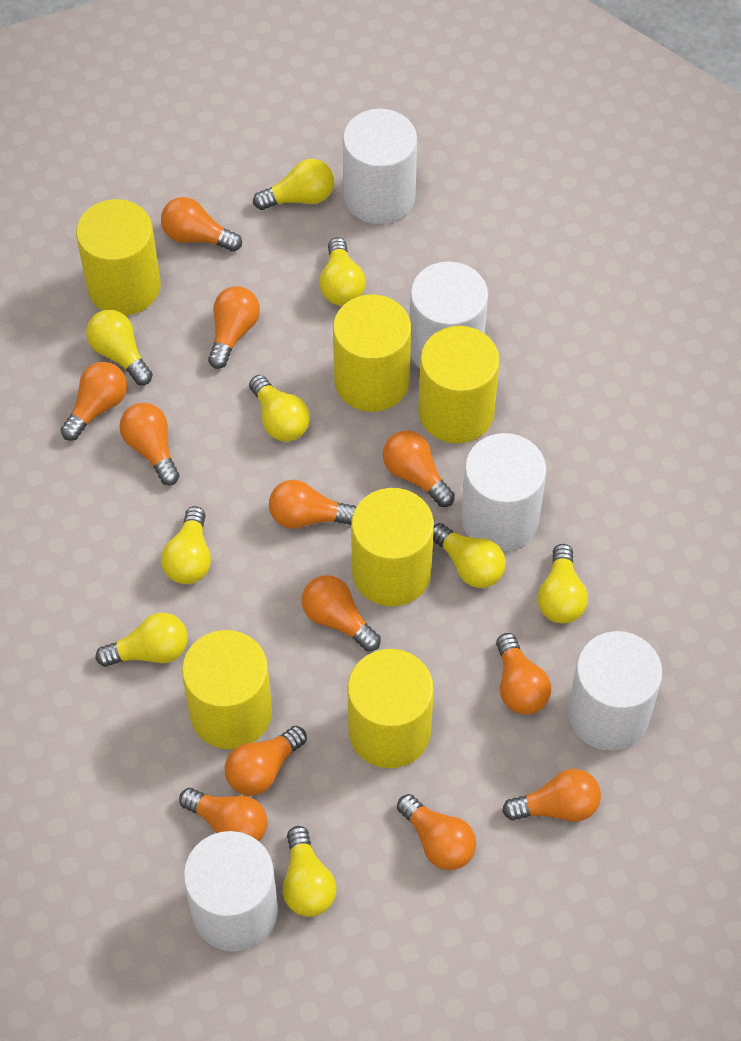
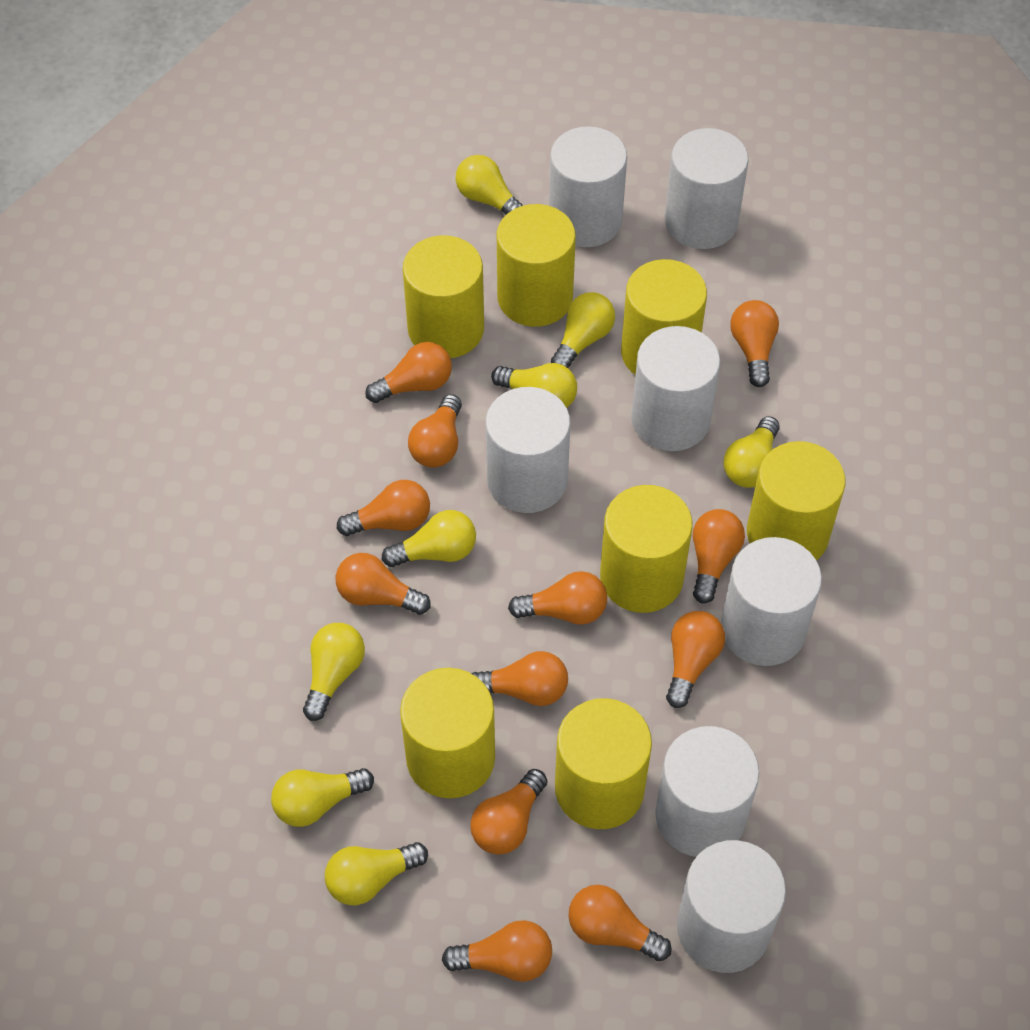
white cylinder: 5 -> 7
yellow cylinder: 6 -> 7
yellow light bulb: 9 -> 8

